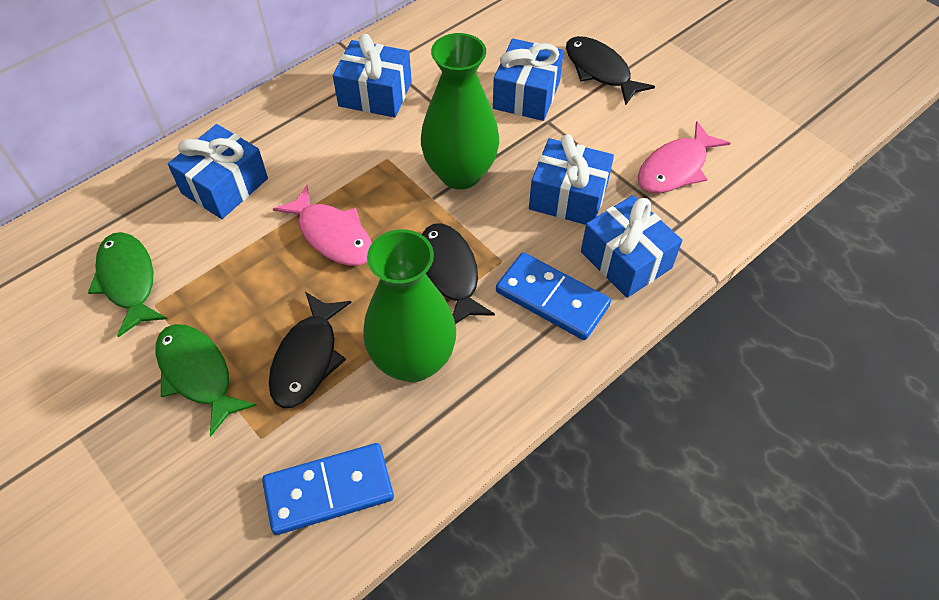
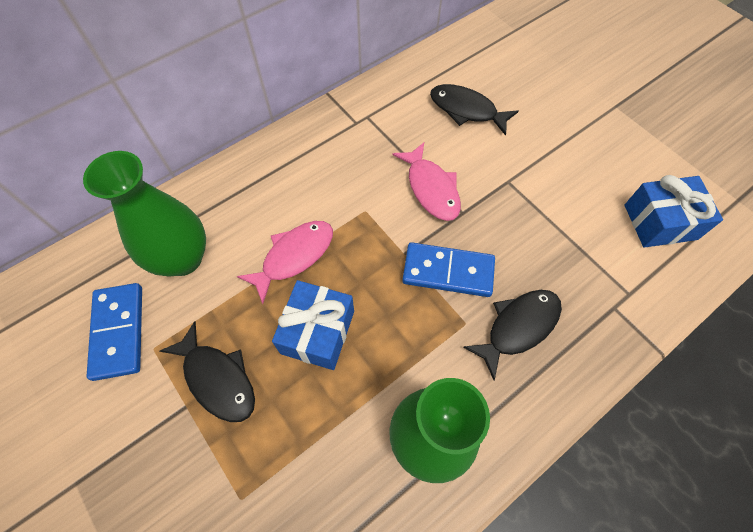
blue gift: 5 -> 2
green fish: 2 -> 0

